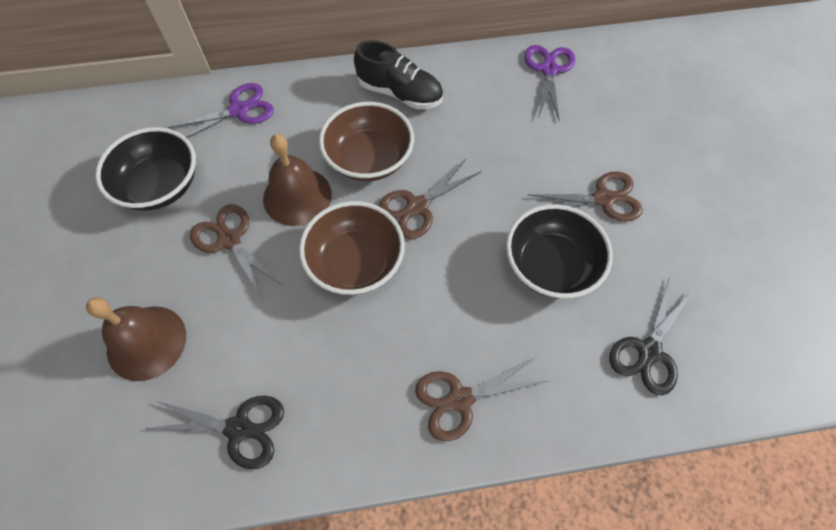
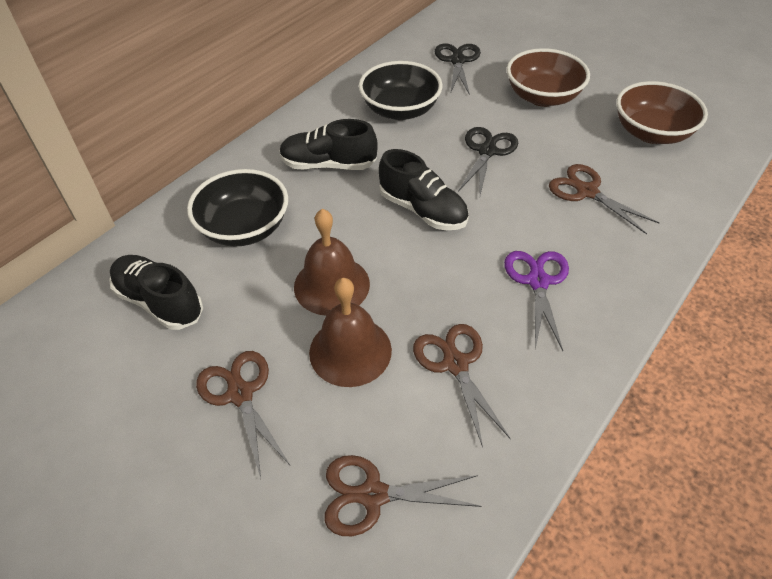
black shoe: 1 -> 3
purple scissors: 2 -> 1

